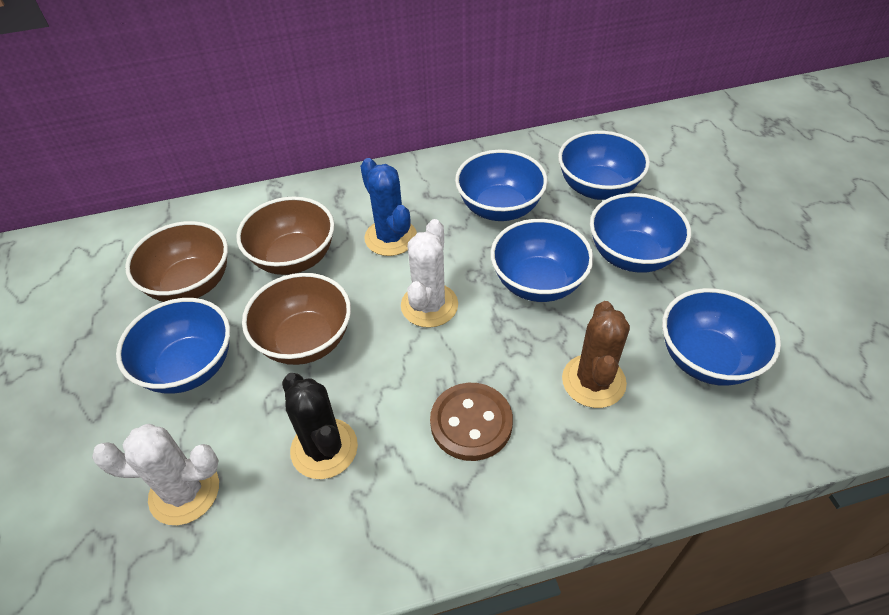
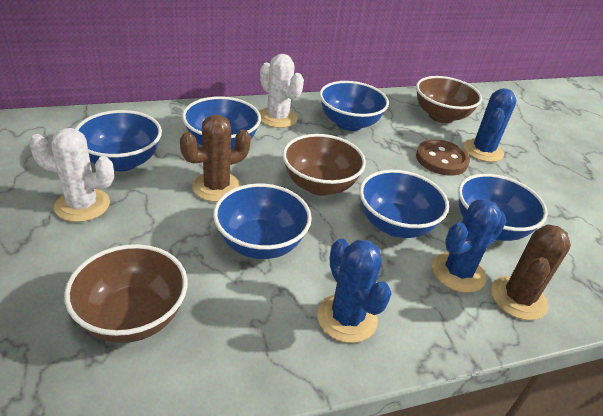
black cactus: 1 -> 0
blue cactus: 1 -> 3
brown cactus: 1 -> 2

